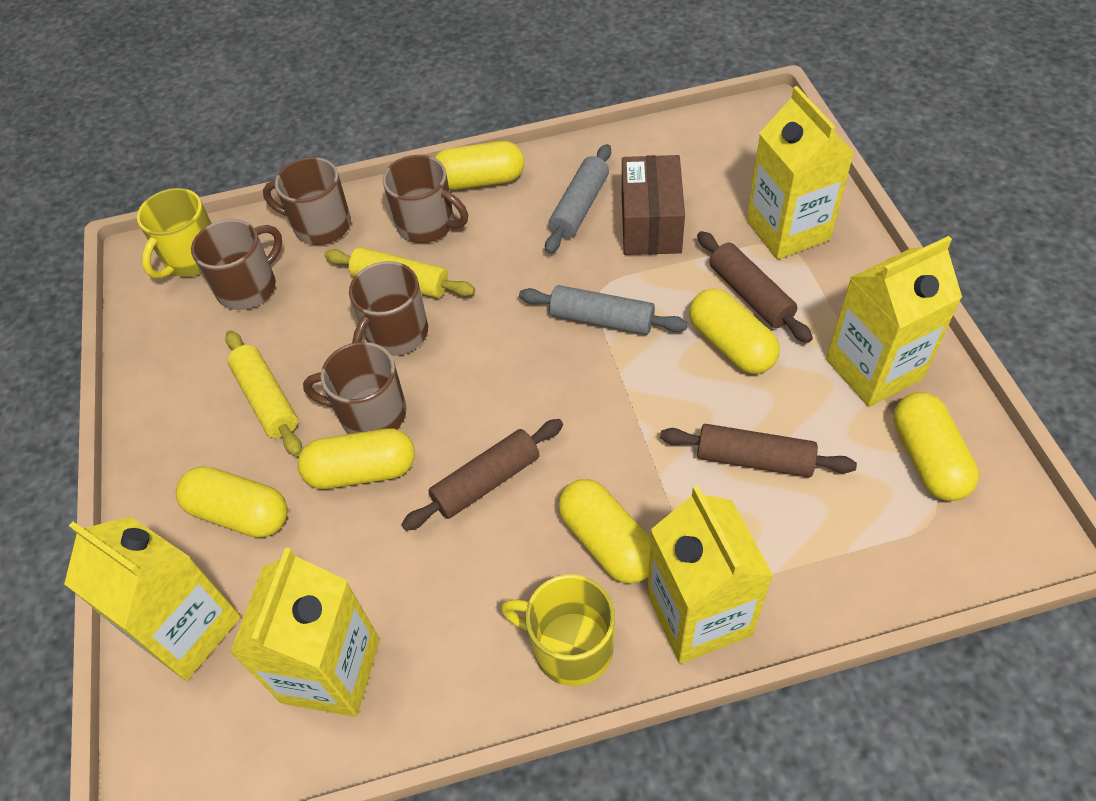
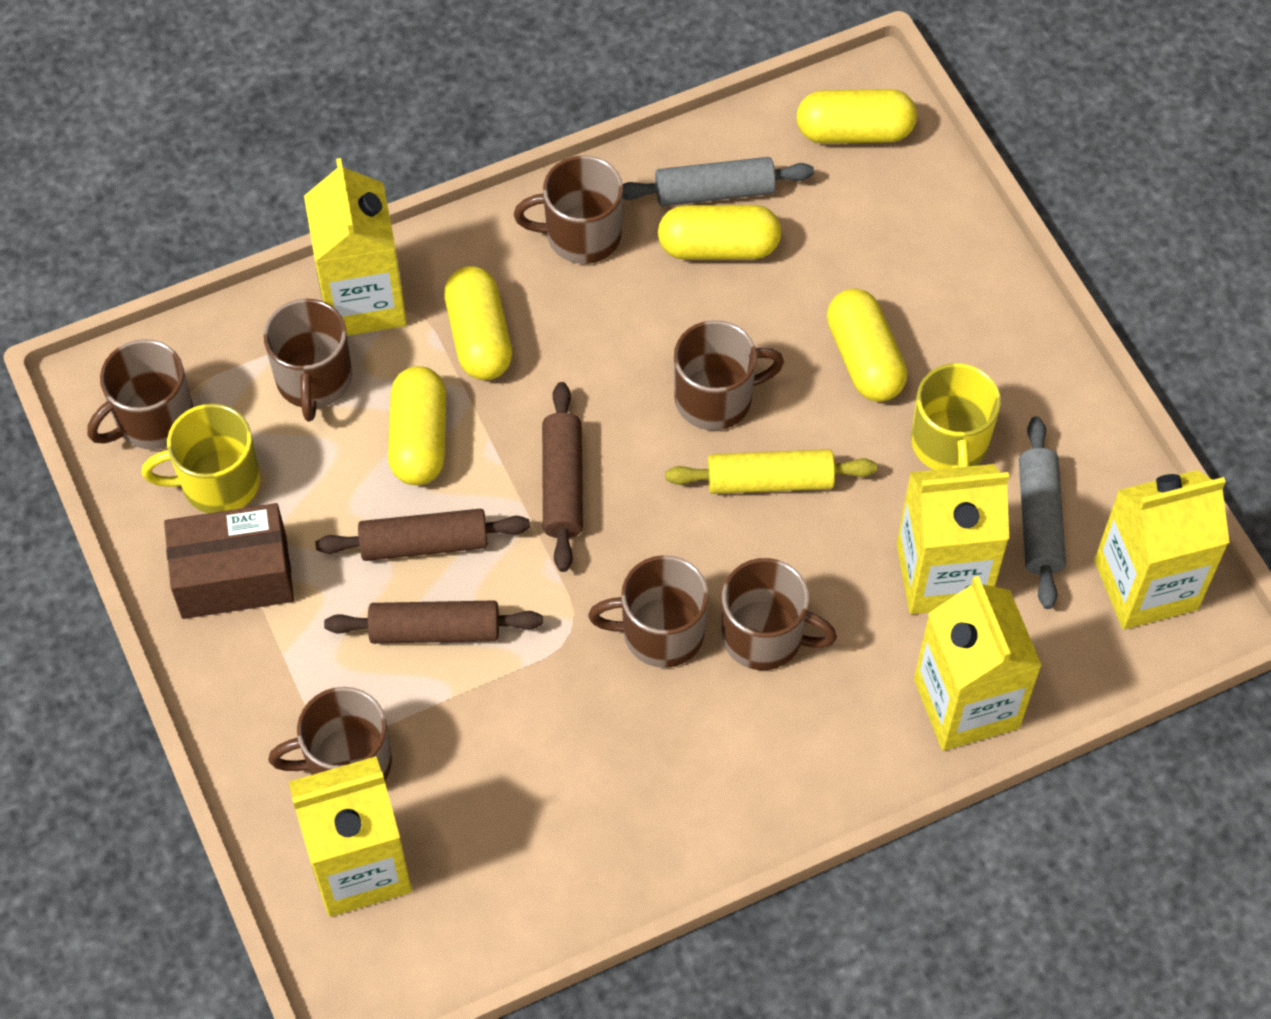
brown mug: 5 -> 7
yellow capsule: 6 -> 5
yellow rolling pin: 2 -> 1

